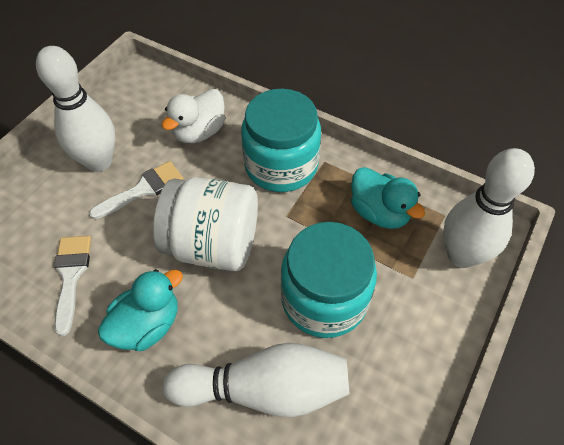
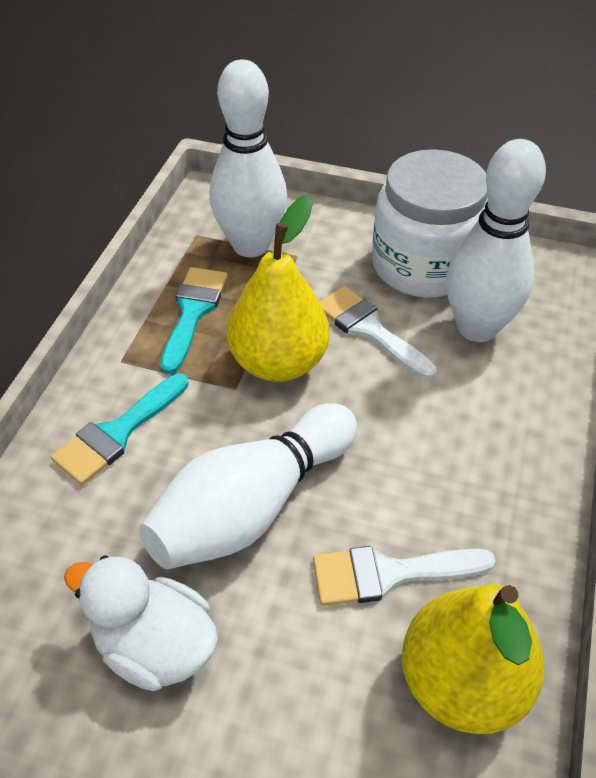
turquoise brush: 0 -> 2
turquoise duck: 2 -> 0
turquoise jar: 2 -> 0
yellow pear: 0 -> 2

